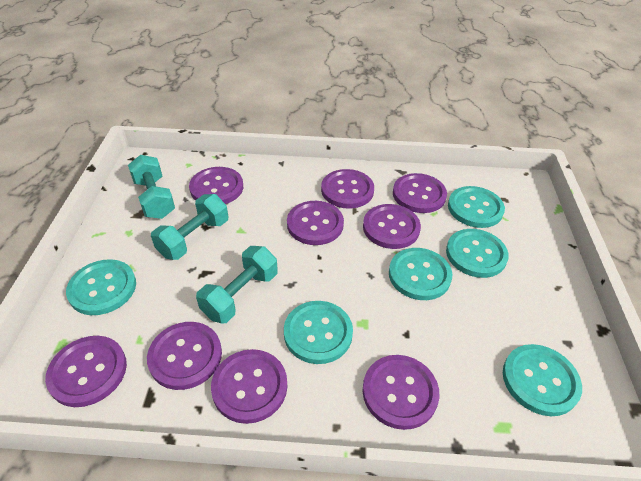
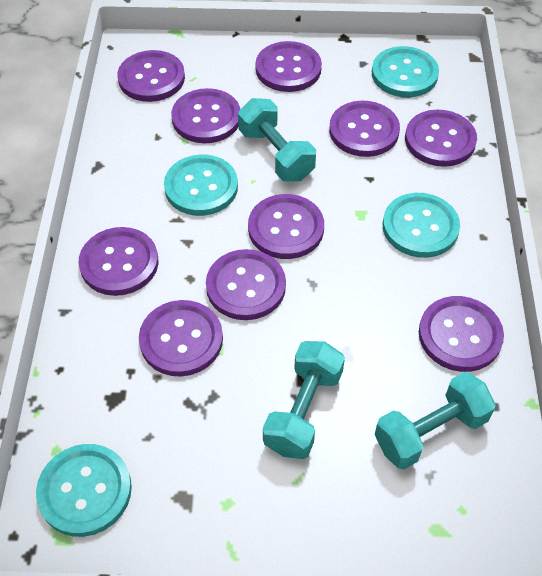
purple button: 9 -> 10
turquoise button: 6 -> 4

